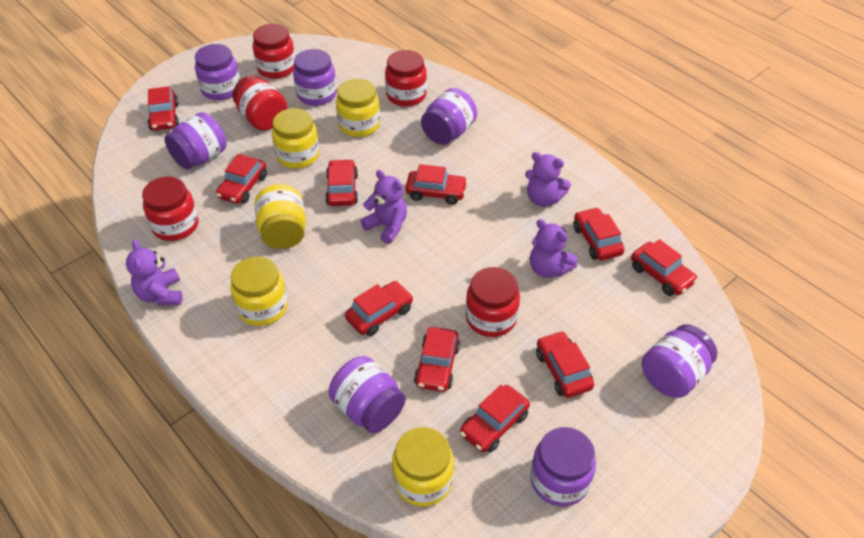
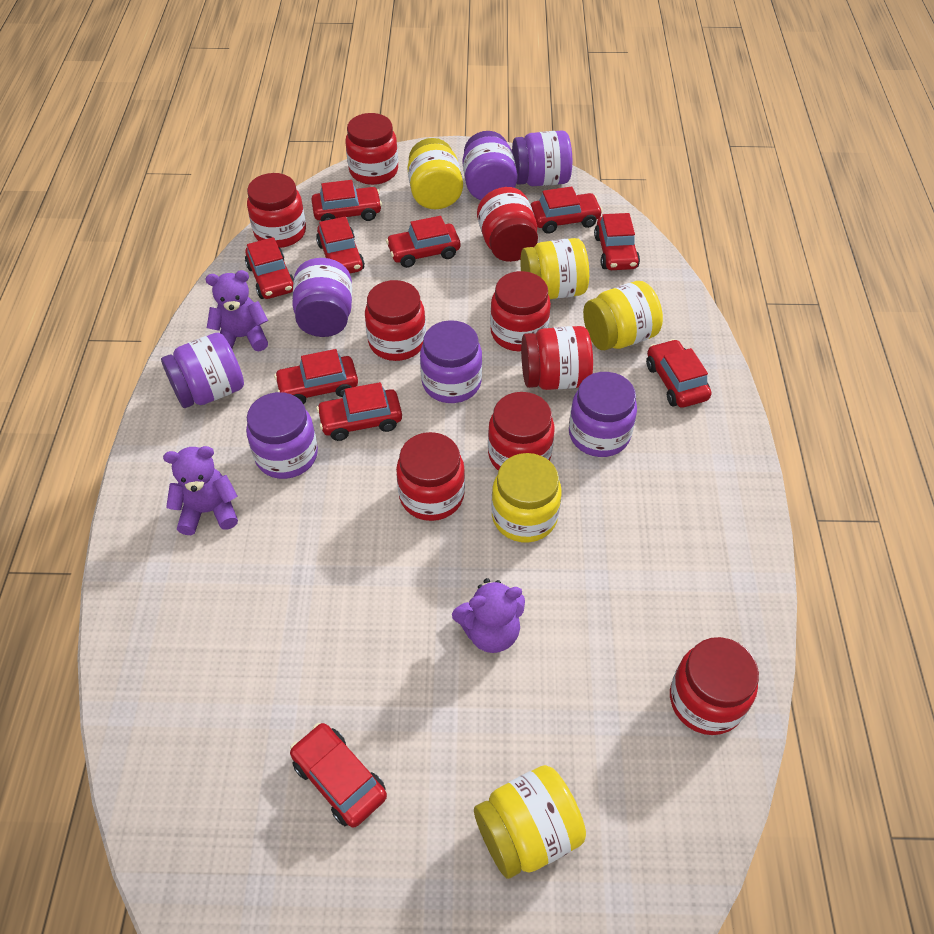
purple teddy bear: 4 -> 3
red jar: 5 -> 9

